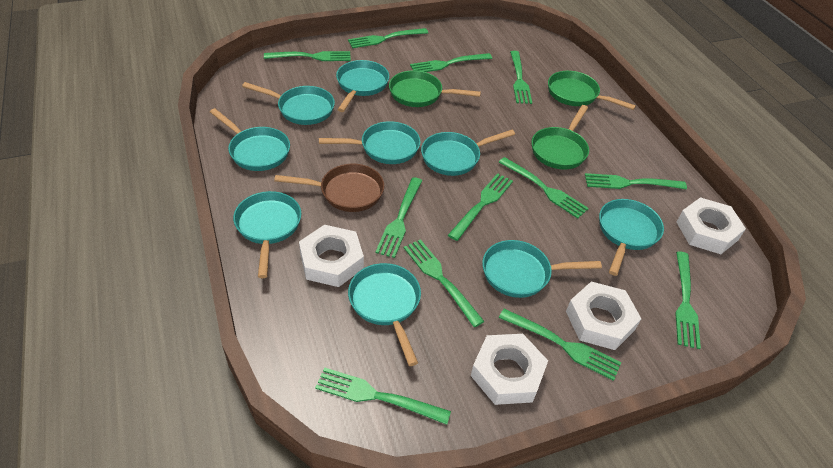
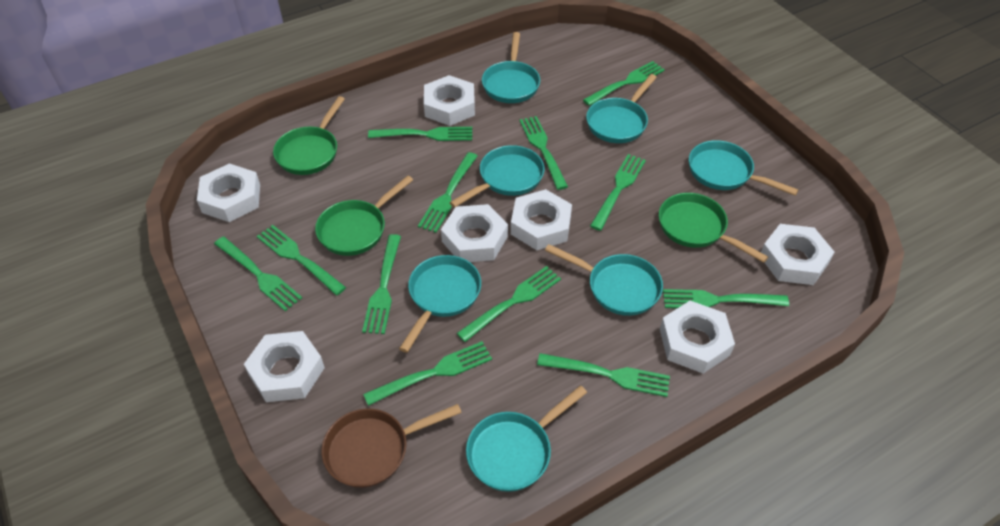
turquoise pan: 9 -> 7
white nut: 4 -> 7

